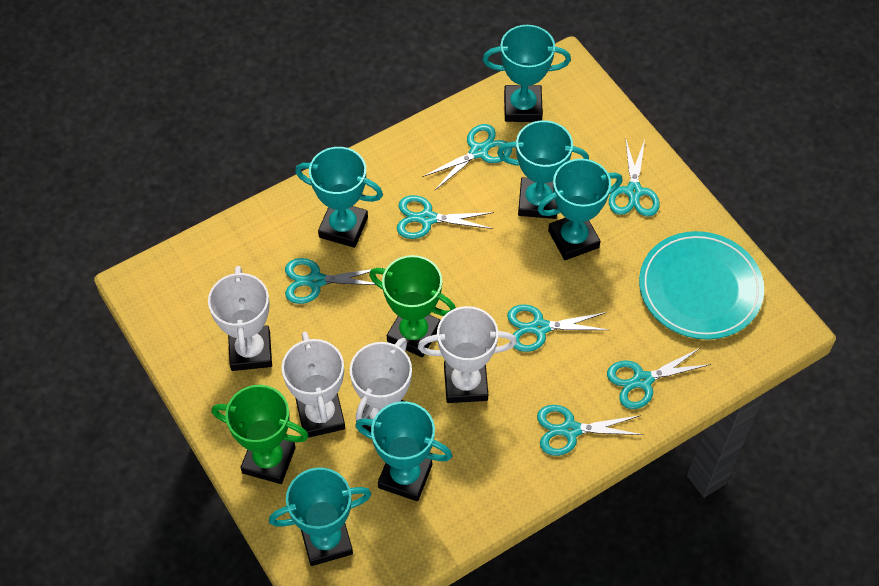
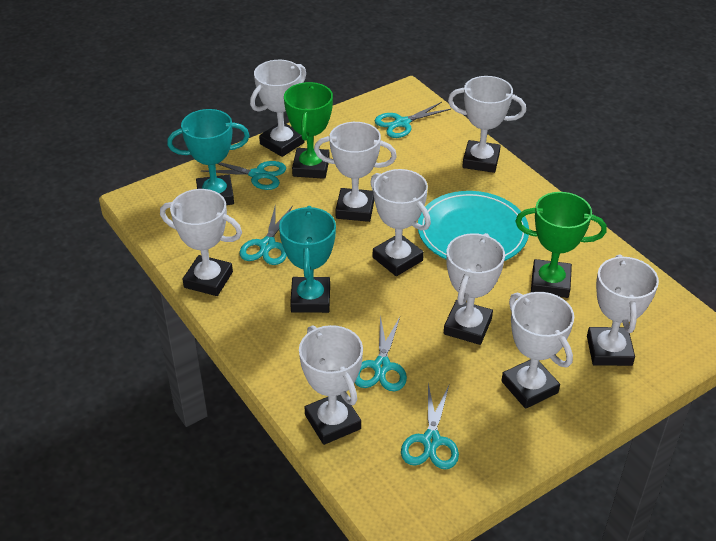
turquoise scissors: 7 -> 5
turquoise trophy: 6 -> 2
white trophy: 4 -> 9

